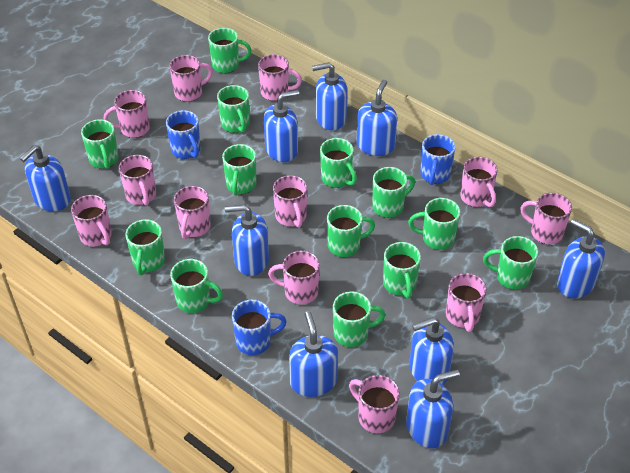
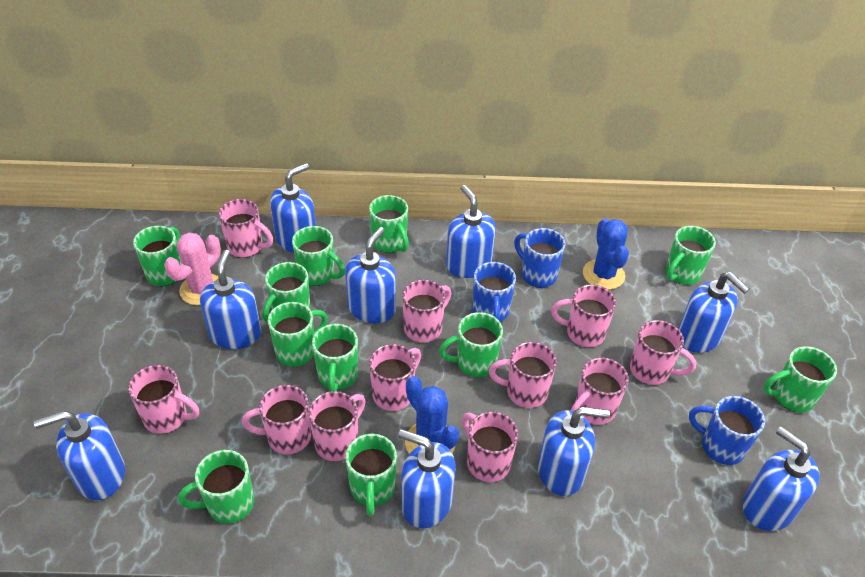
blue cactus: 0 -> 2
green mug: 13 -> 11
pink cactus: 0 -> 1
pink mug: 12 -> 11

